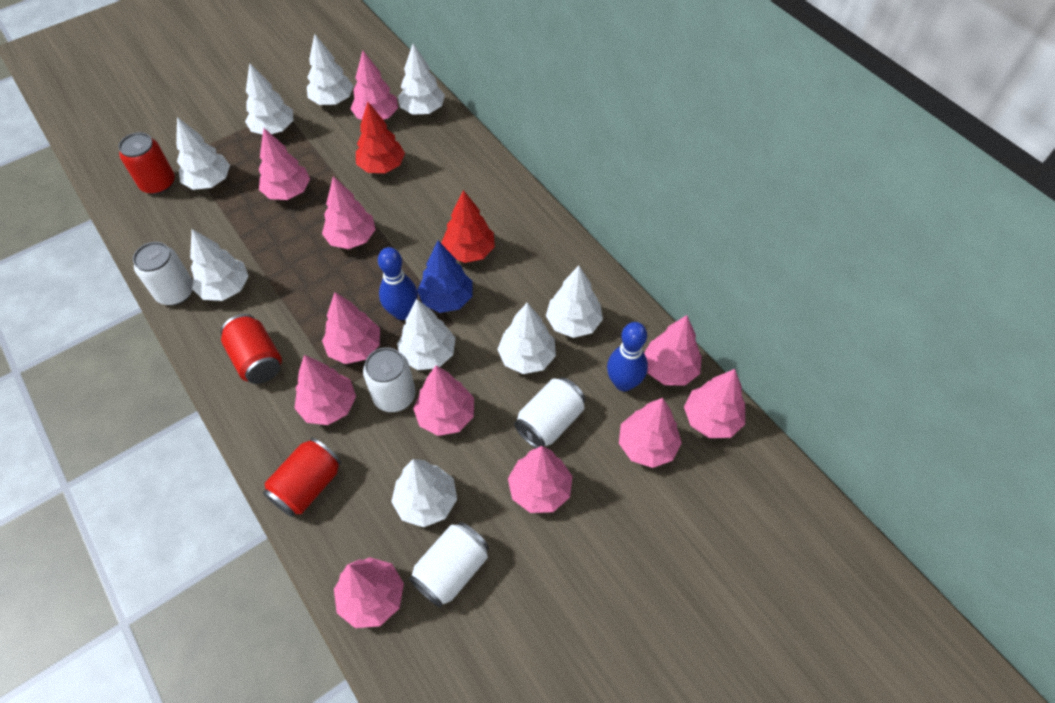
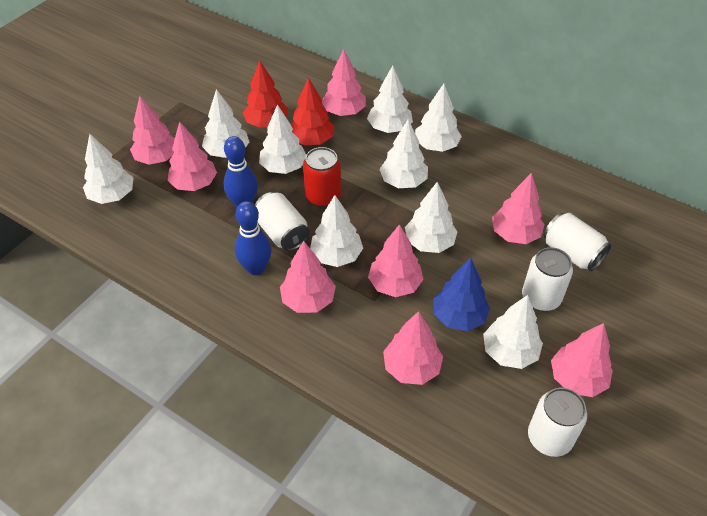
pink tree: 11 -> 8
red can: 3 -> 1

